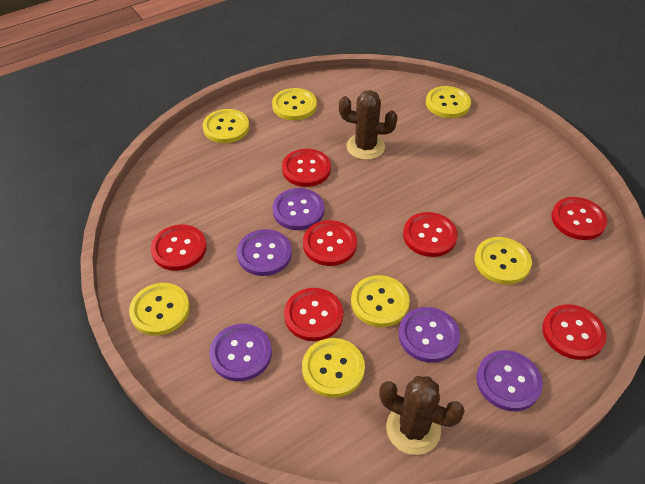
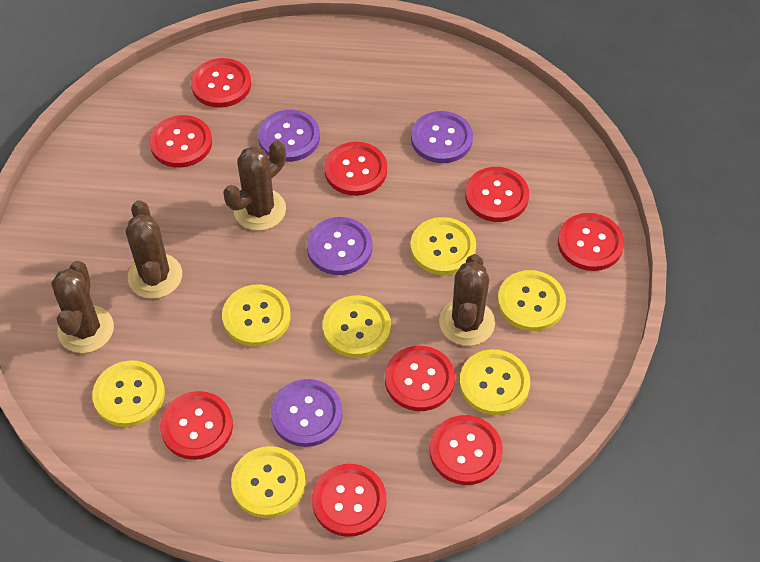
brown cactus: 2 -> 4
purple button: 5 -> 4
red button: 7 -> 9

